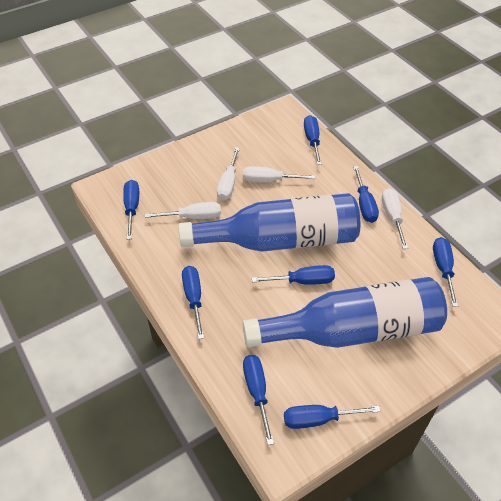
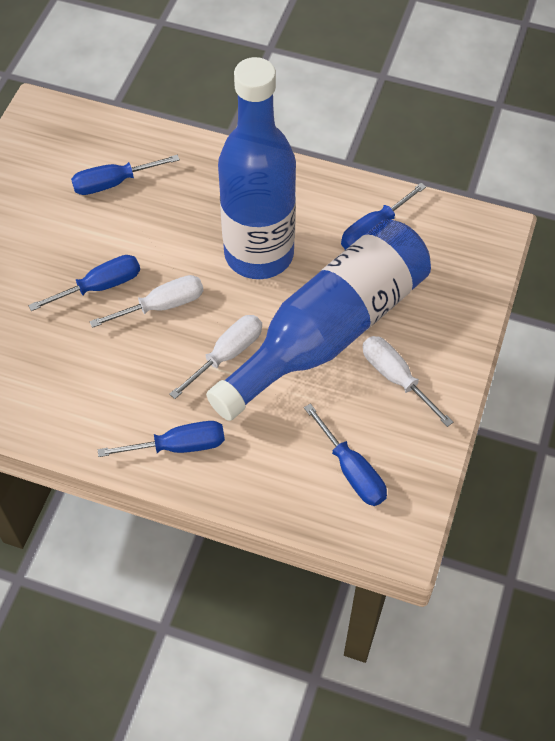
blue screwdriver: 8 -> 5
white screwdriver: 4 -> 3

